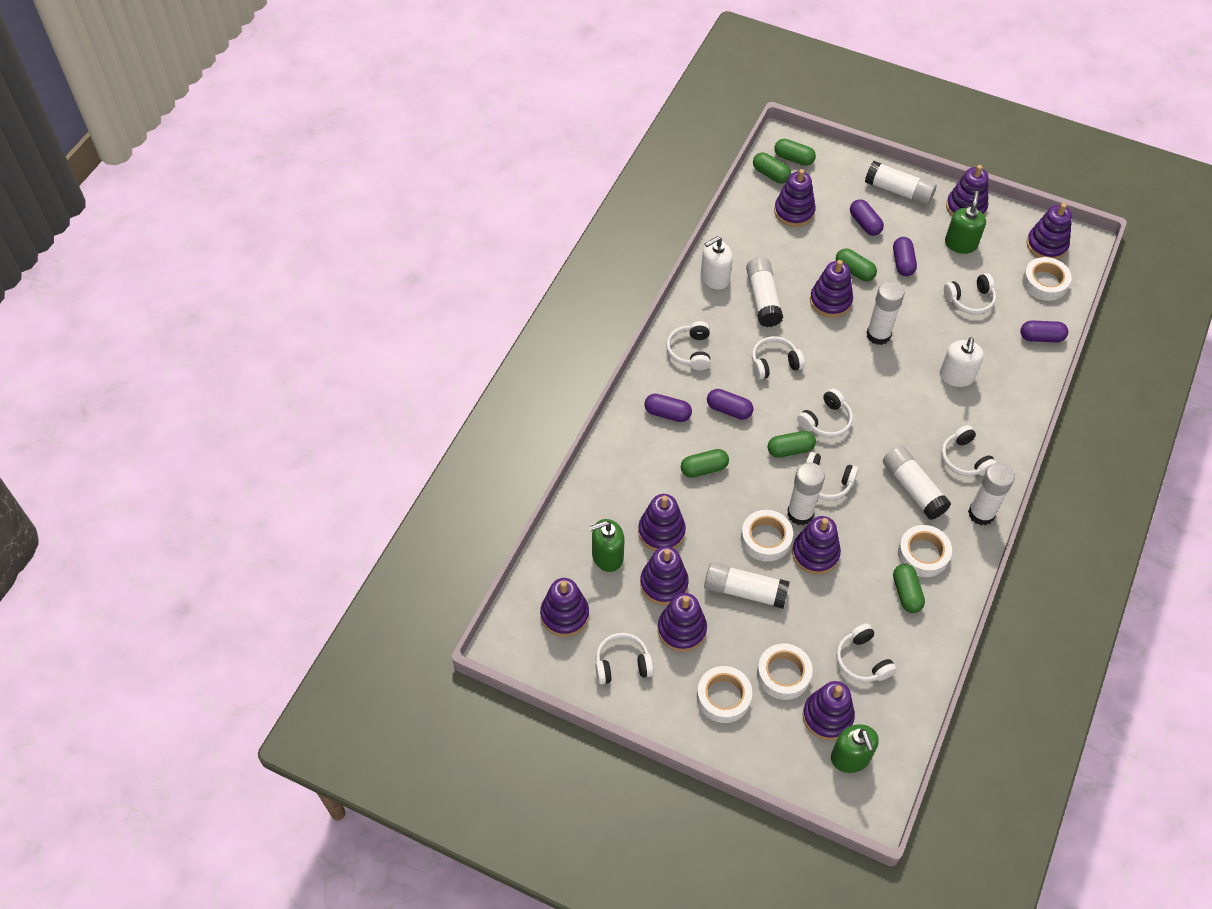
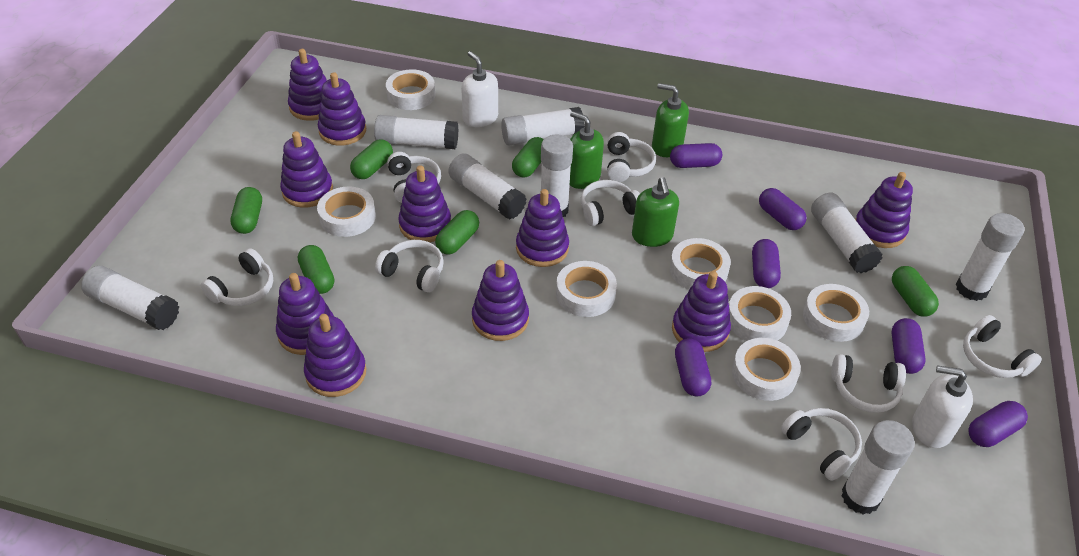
purple capsule: 5 -> 6
white glue stick: 7 -> 8
white tape: 5 -> 7

